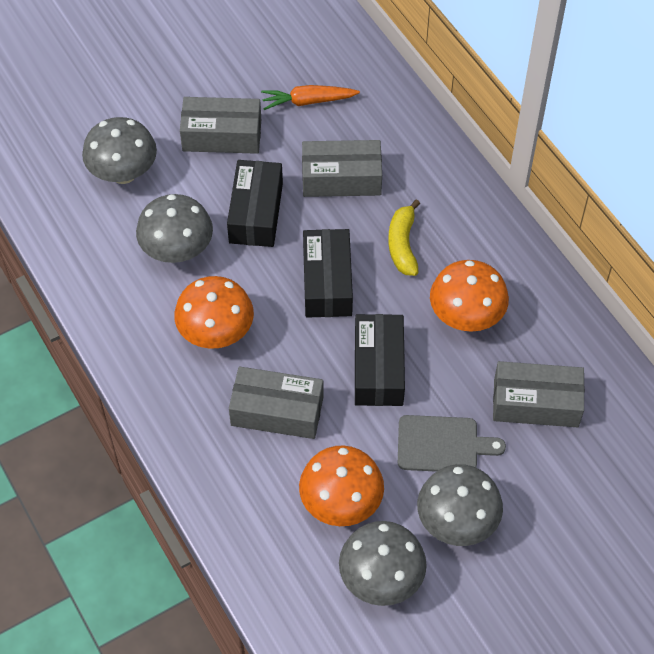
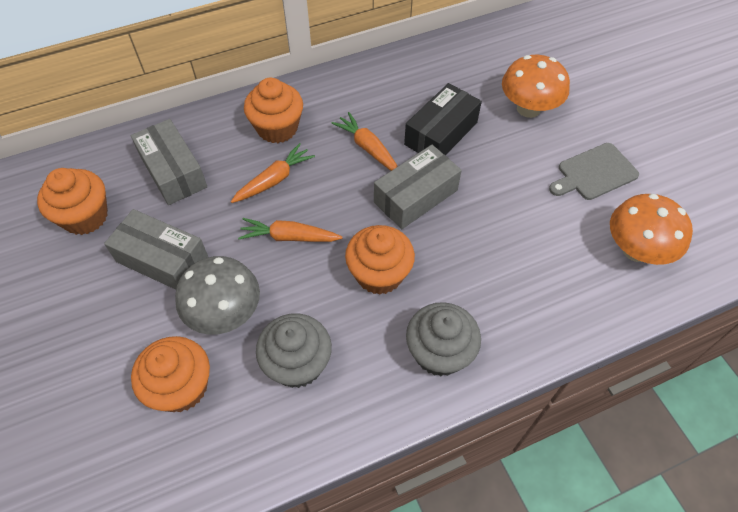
black box: 3 -> 1
grey box: 4 -> 3
grey cupcake: 0 -> 2
grey mushroom: 4 -> 1
orange carrot: 1 -> 3
orange cupcake: 0 -> 4
orange mushroom: 3 -> 2
yellow banana: 1 -> 0

